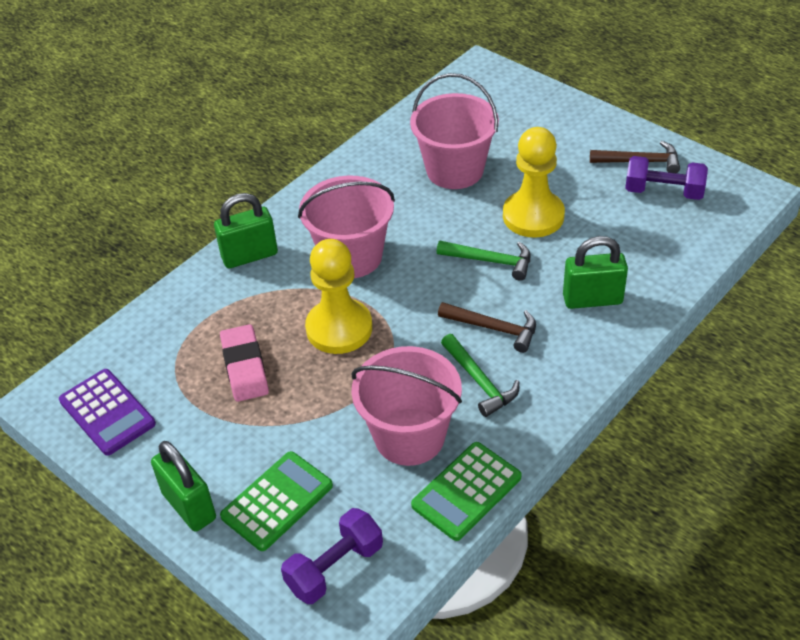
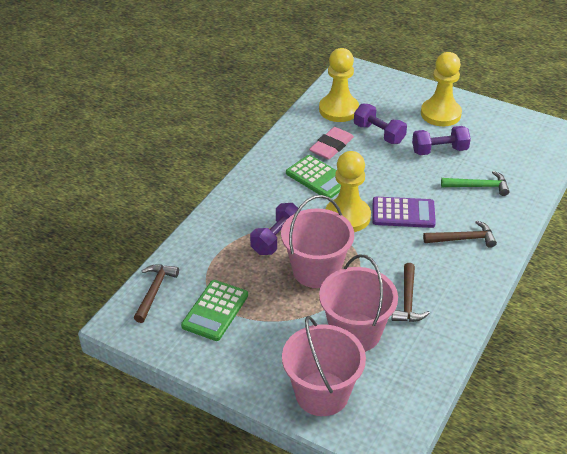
brown hammer: 2 -> 3
green hammer: 2 -> 1
green padlock: 3 -> 0
purple dumbbell: 2 -> 3
yellow pawn: 2 -> 3

